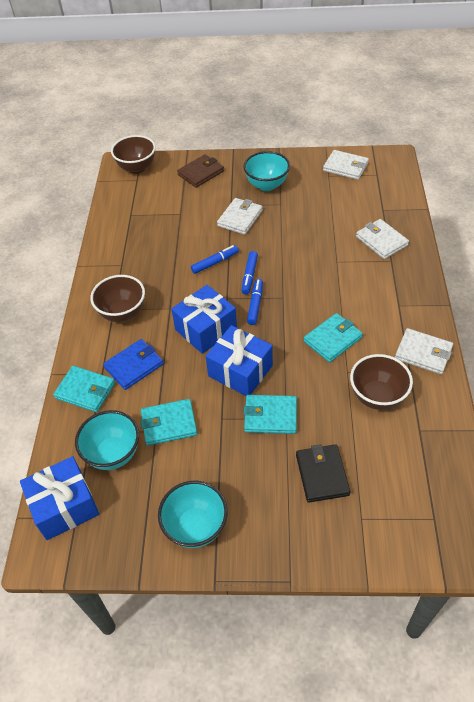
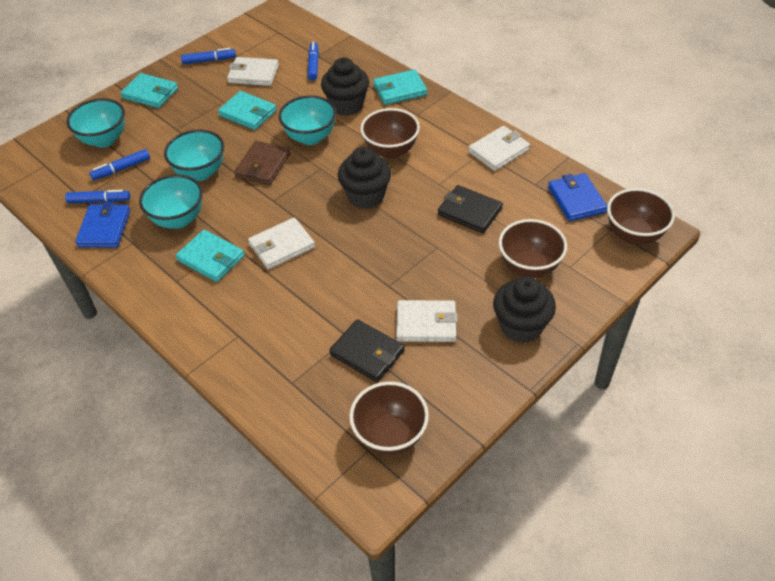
black cupcake: 0 -> 3
black wallet: 1 -> 2
blue gift: 3 -> 0
blue marker: 3 -> 4
blue wallet: 1 -> 2
brown bowl: 3 -> 4
turquoise bowl: 3 -> 4

